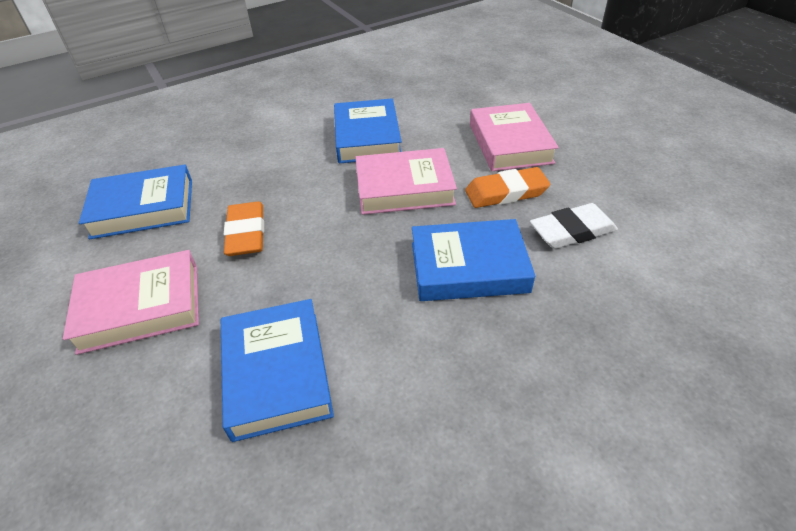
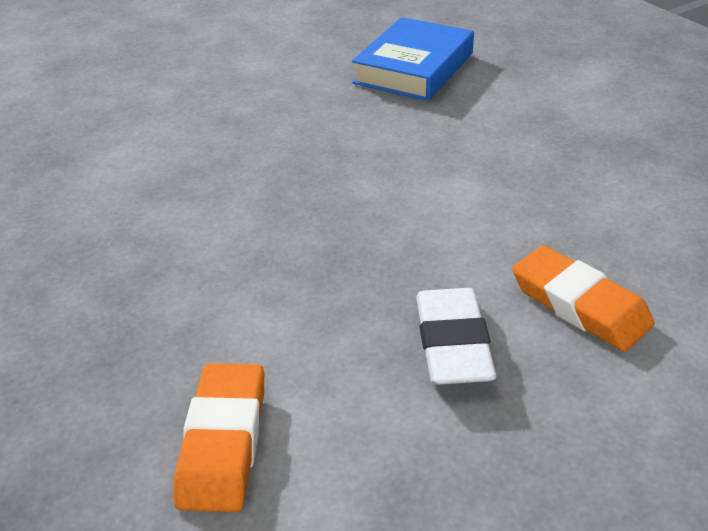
blue book: 4 -> 1
pink book: 3 -> 0

